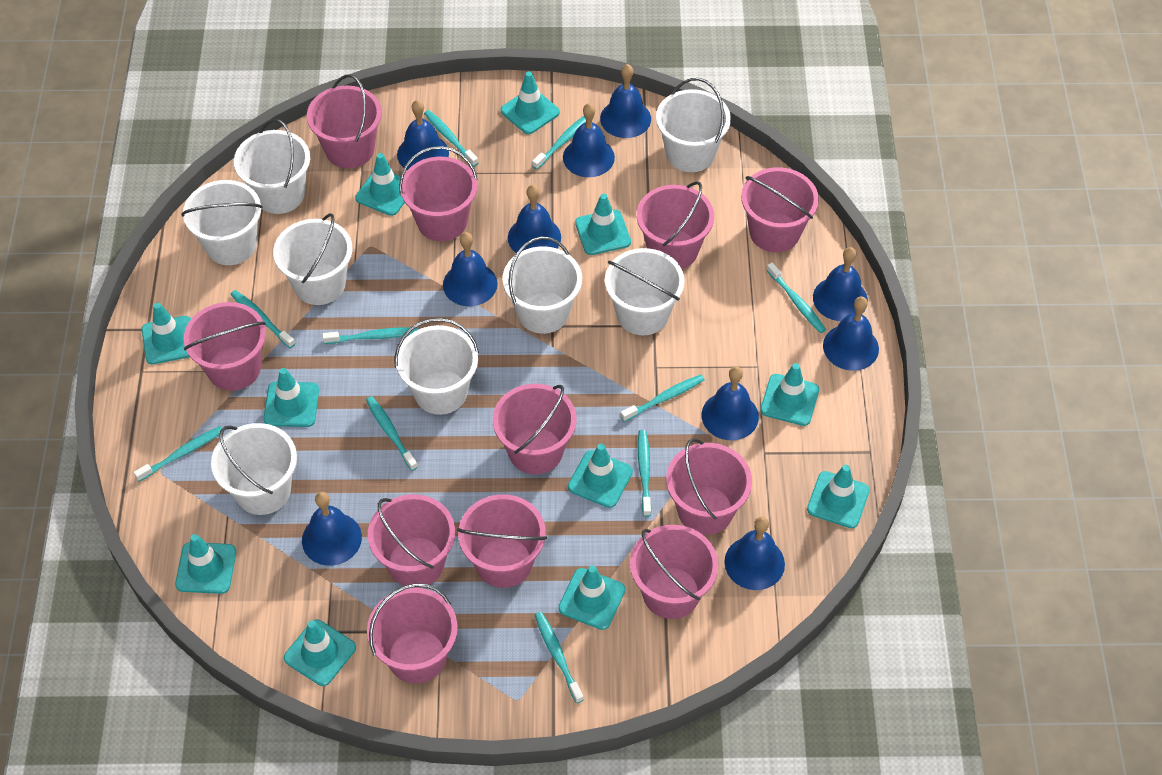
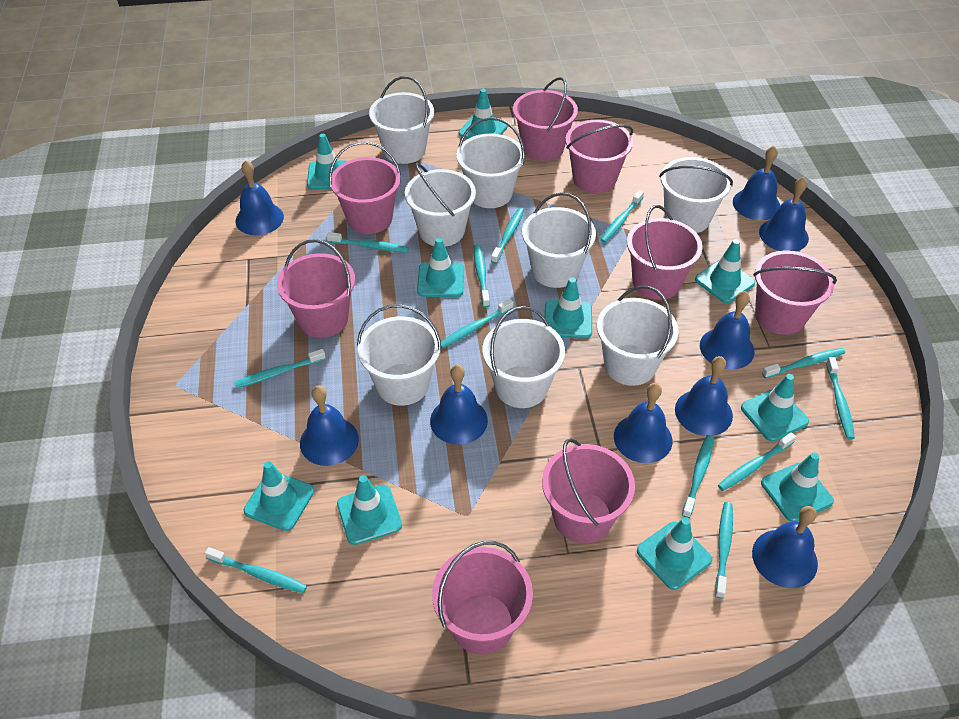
blue bell: 10 -> 9
pink bucket: 11 -> 8
turquoise toothbrush: 10 -> 12
turquoise traffic cone: 11 -> 10

